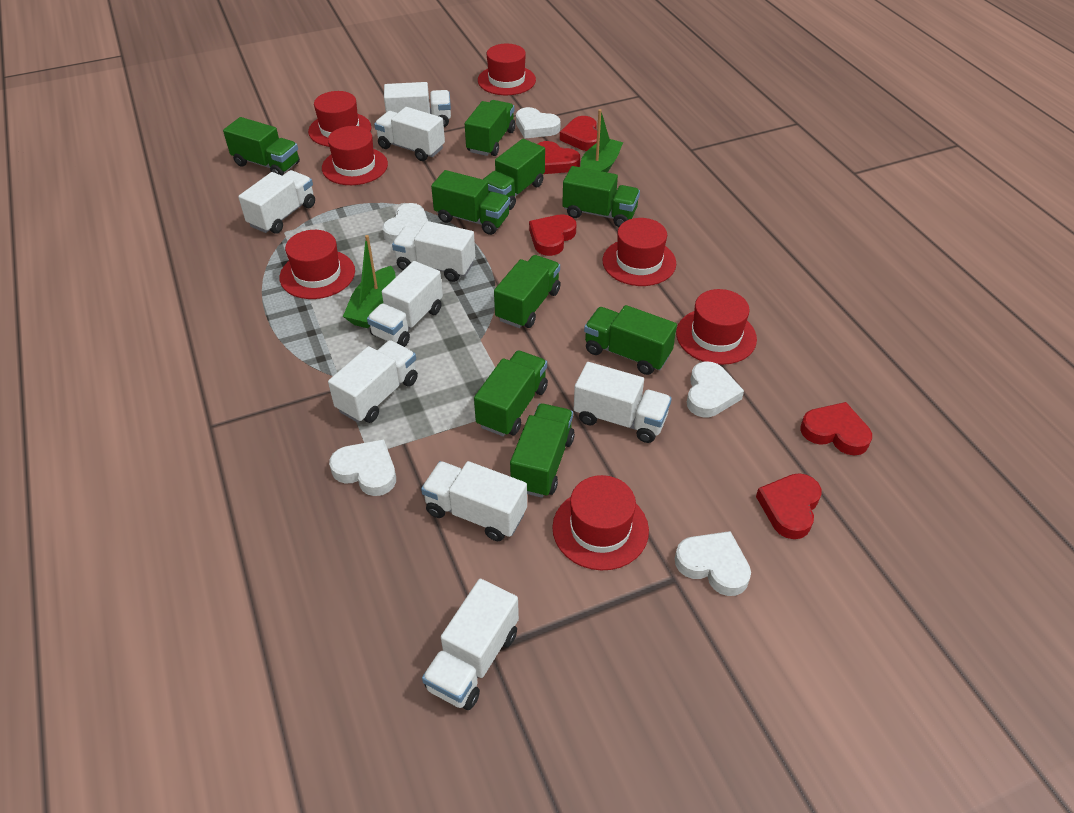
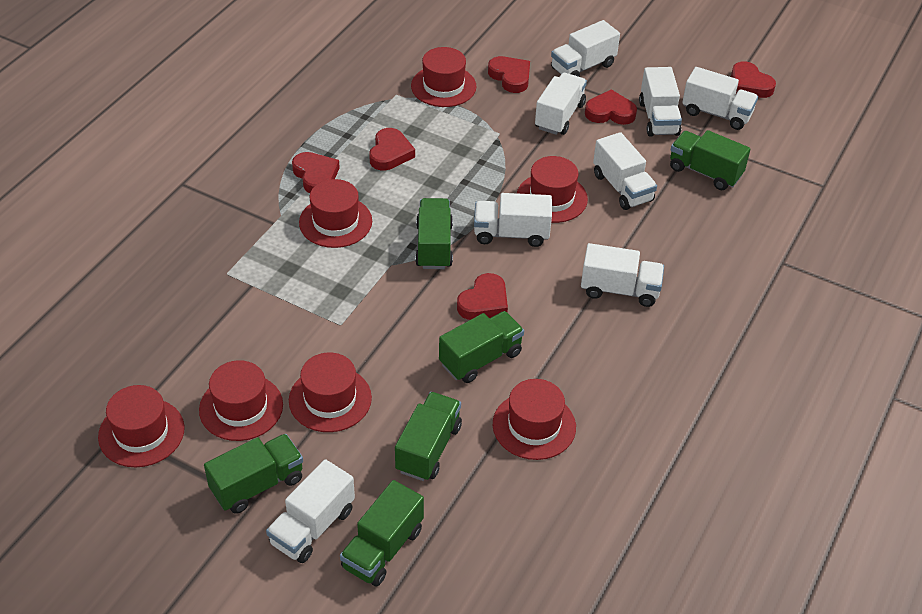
green boat: 2 -> 0
green truck: 9 -> 6
red heart: 5 -> 6
white heart: 5 -> 0
white truck: 9 -> 8

